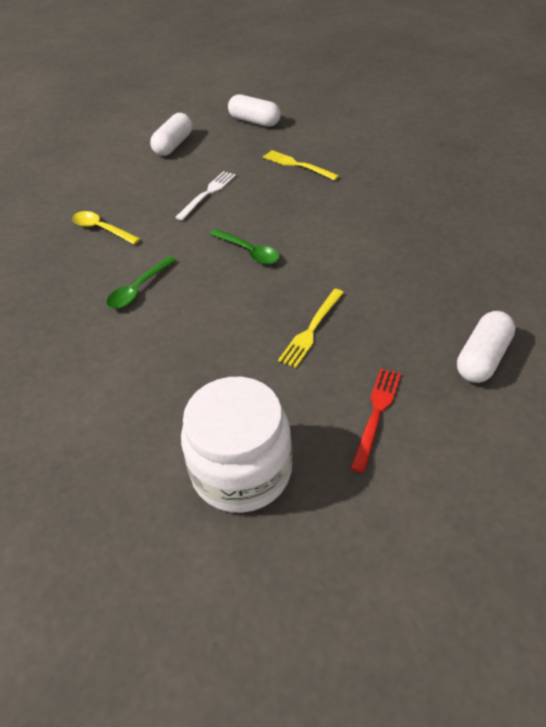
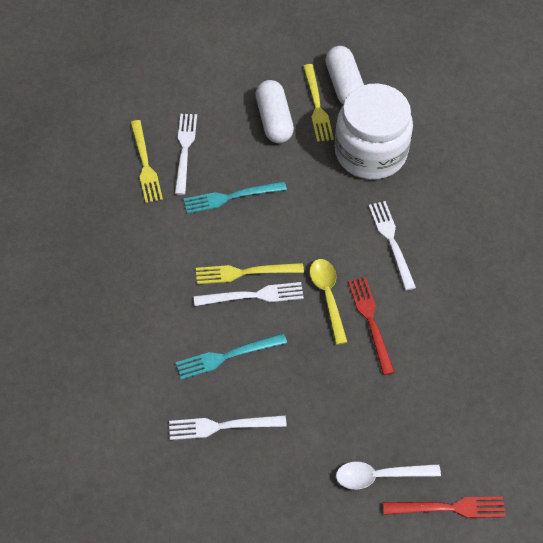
green spoon: 2 -> 0
red fork: 1 -> 2
turquoise fork: 0 -> 2
white capsule: 3 -> 2
white fork: 1 -> 4
white spoon: 0 -> 1
yellow fork: 2 -> 3

